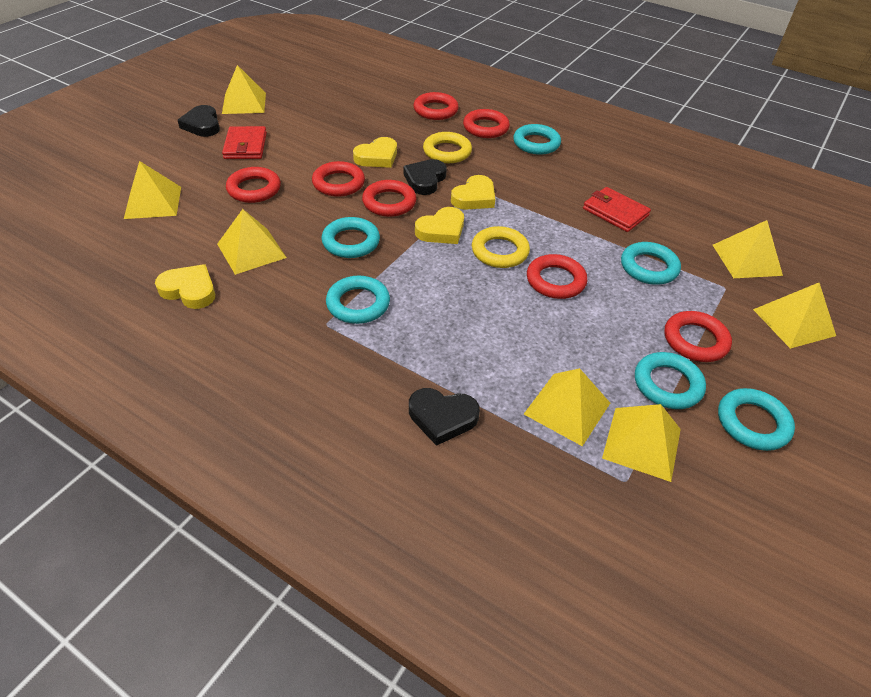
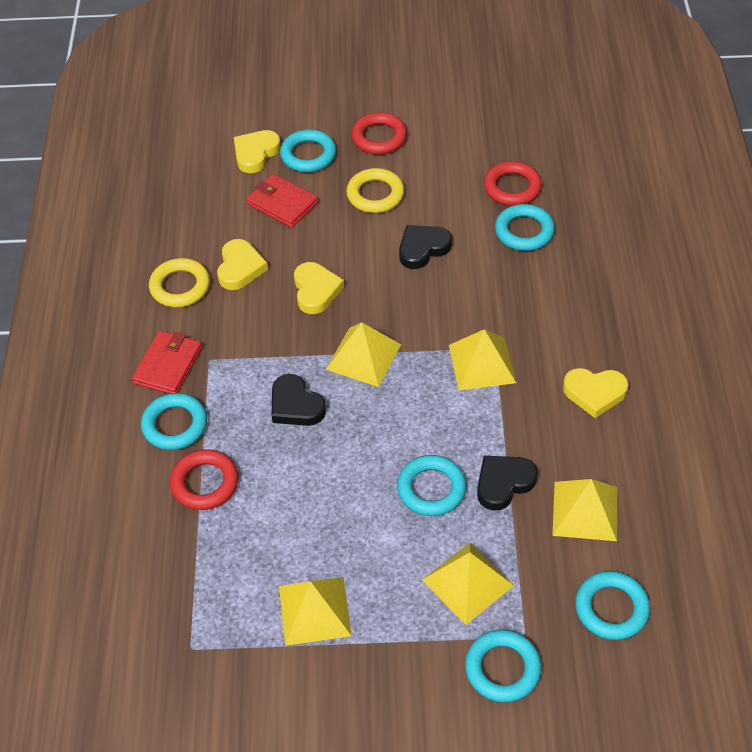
red ring: 7 -> 3
yellow pyramid: 7 -> 5

